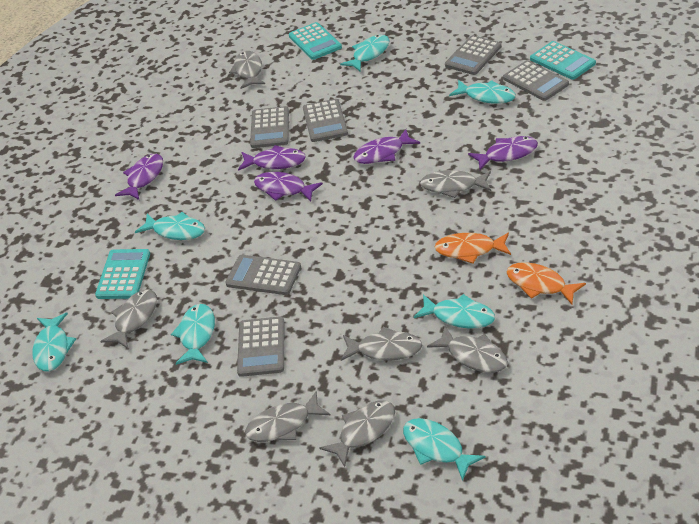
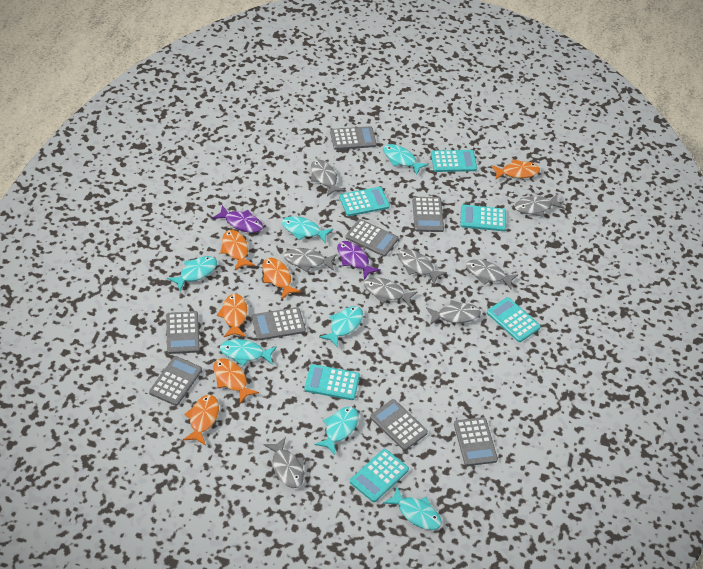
grey calculator: 6 -> 8
grey fish: 7 -> 8
orange fish: 2 -> 6
purple fish: 5 -> 2
turquoise calculator: 3 -> 6

